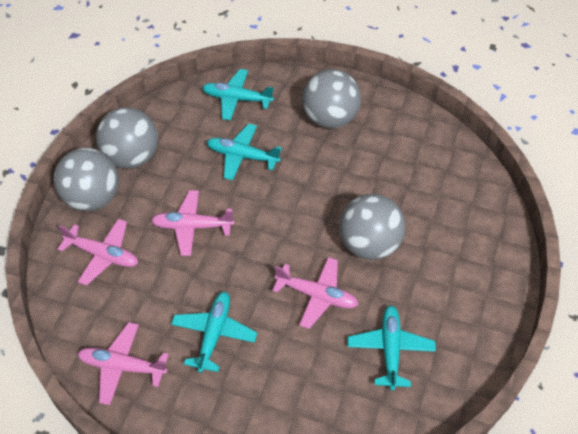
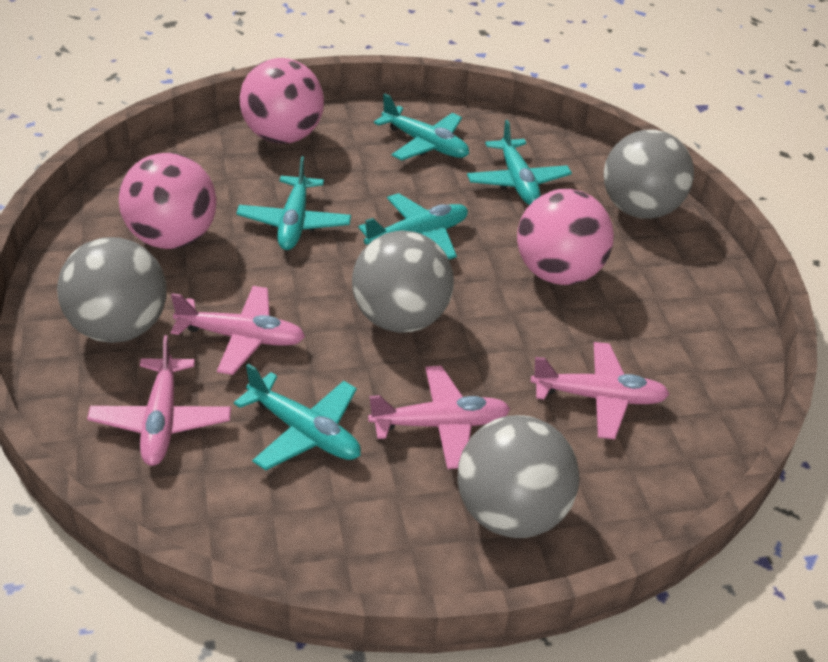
pink ball: 0 -> 3
turquoise plane: 4 -> 5

